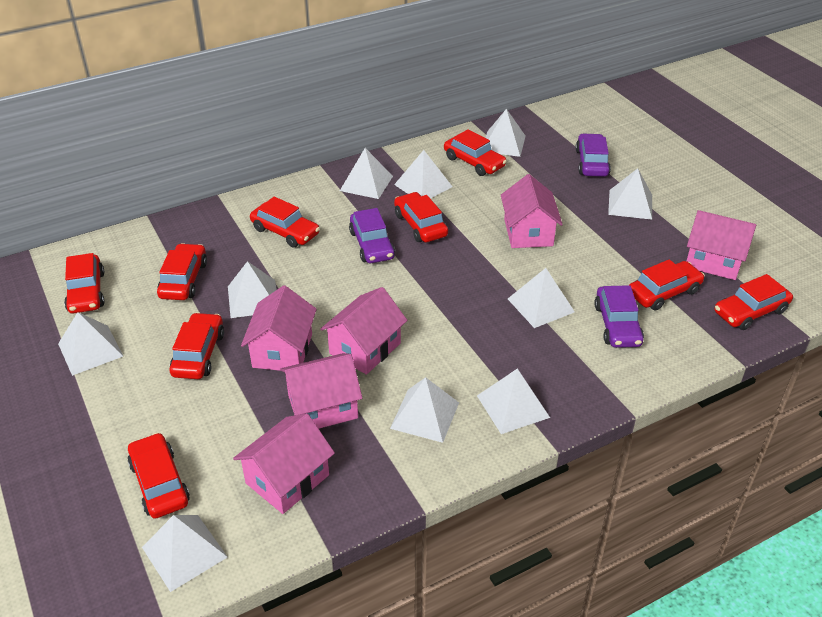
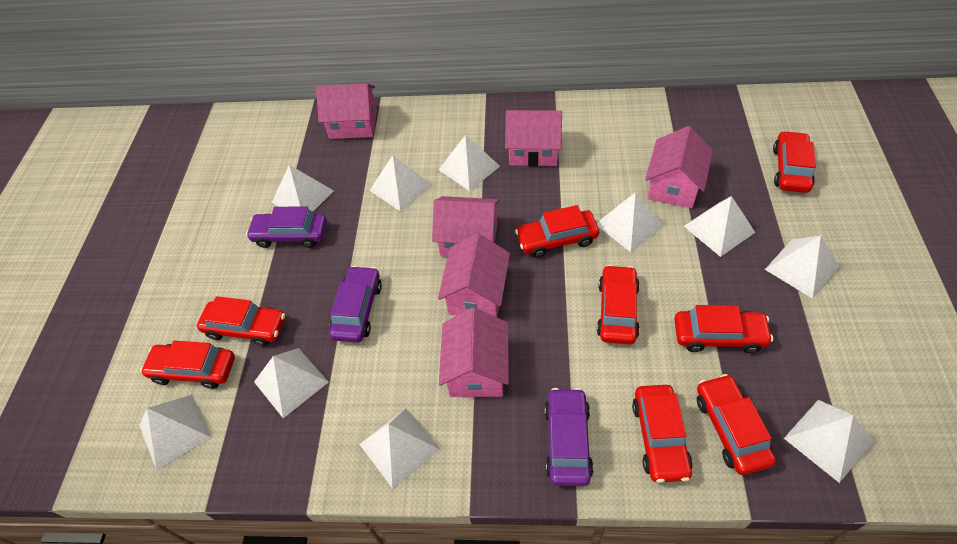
red car: 9 -> 8

